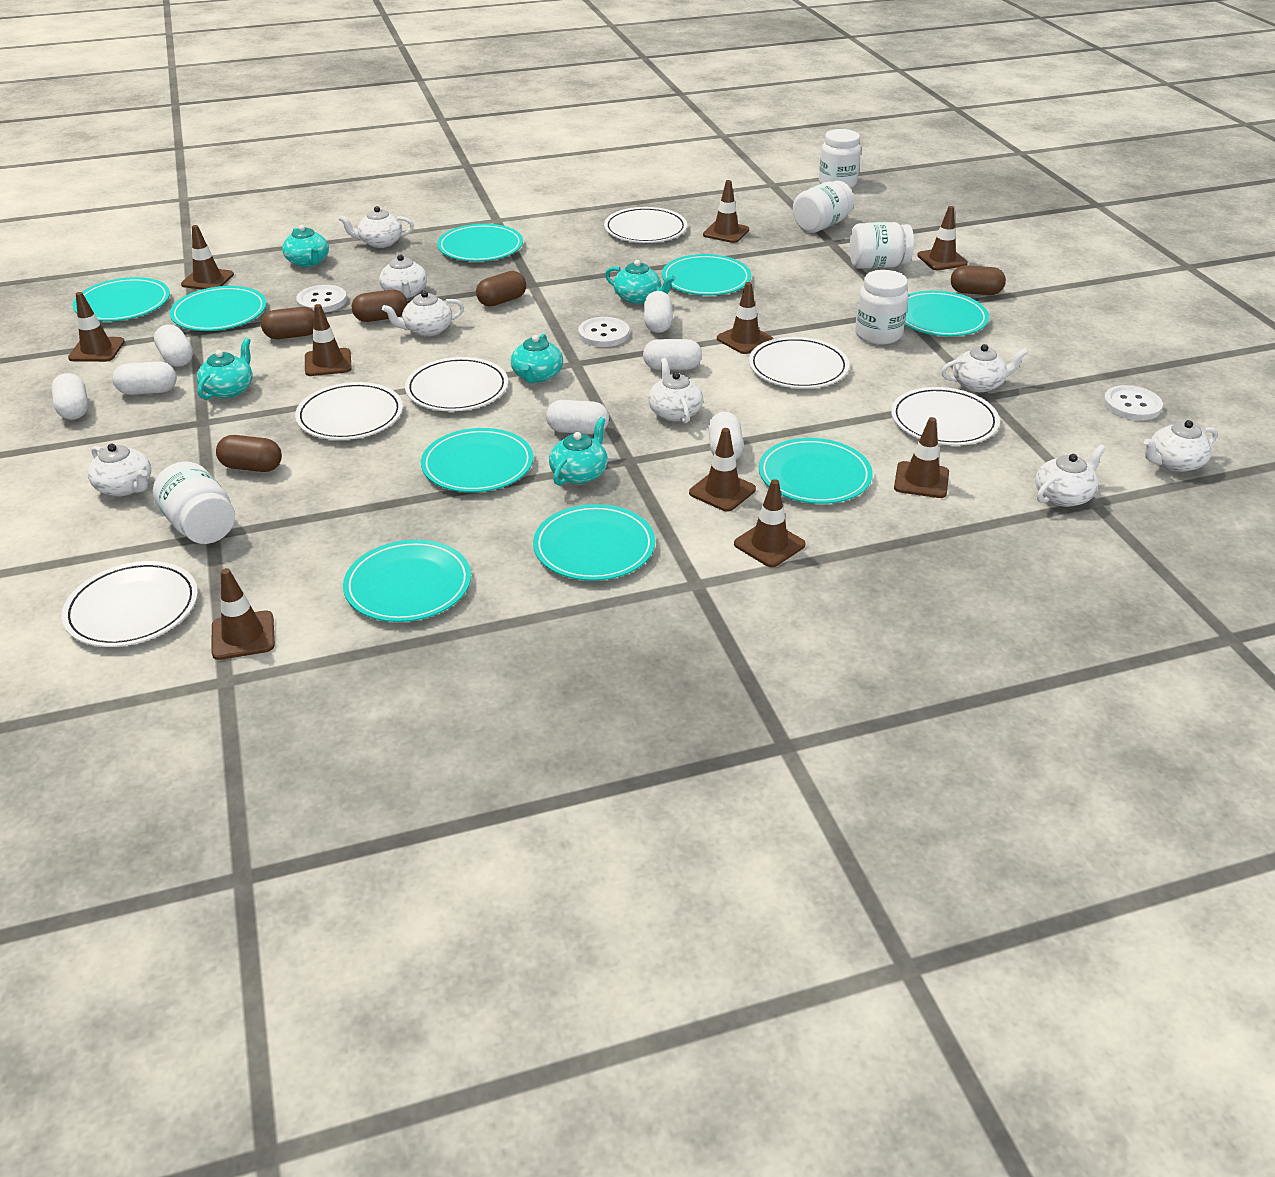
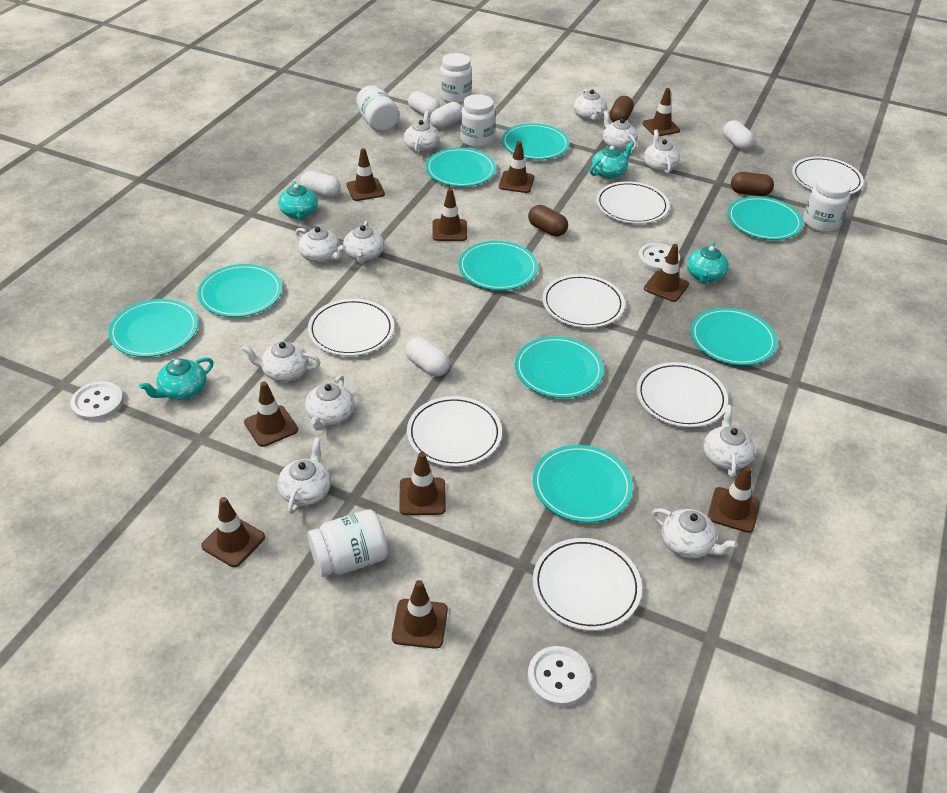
brown capsule: 5 -> 3
turquoise teapot: 5 -> 4
white capsule: 7 -> 5
white plate: 6 -> 7
white teapot: 8 -> 11

